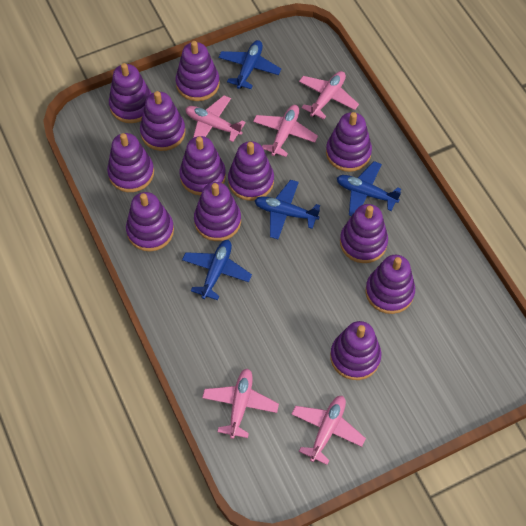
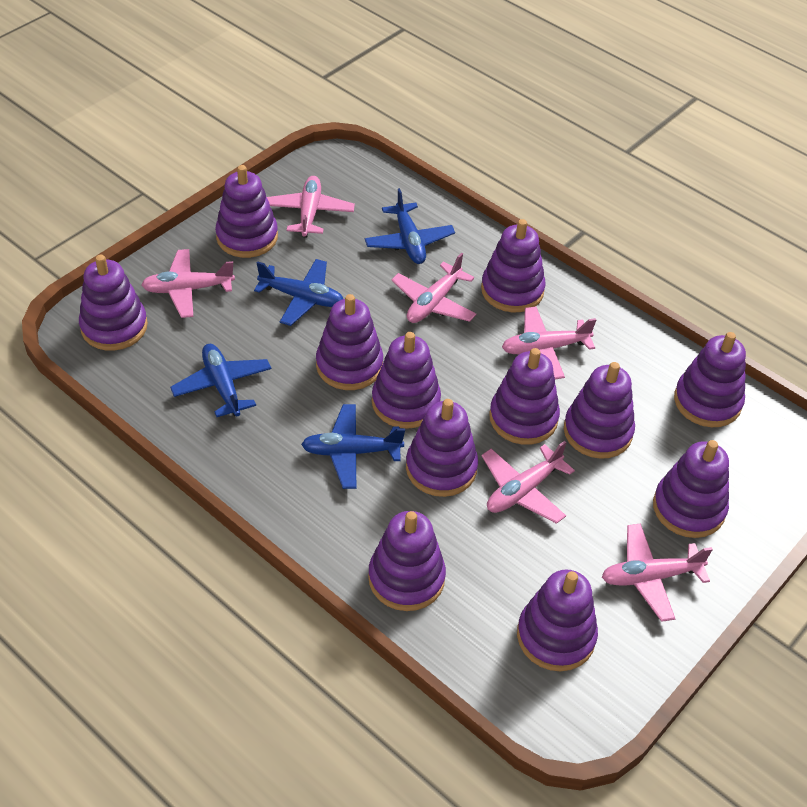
pink plane: 5 -> 6

